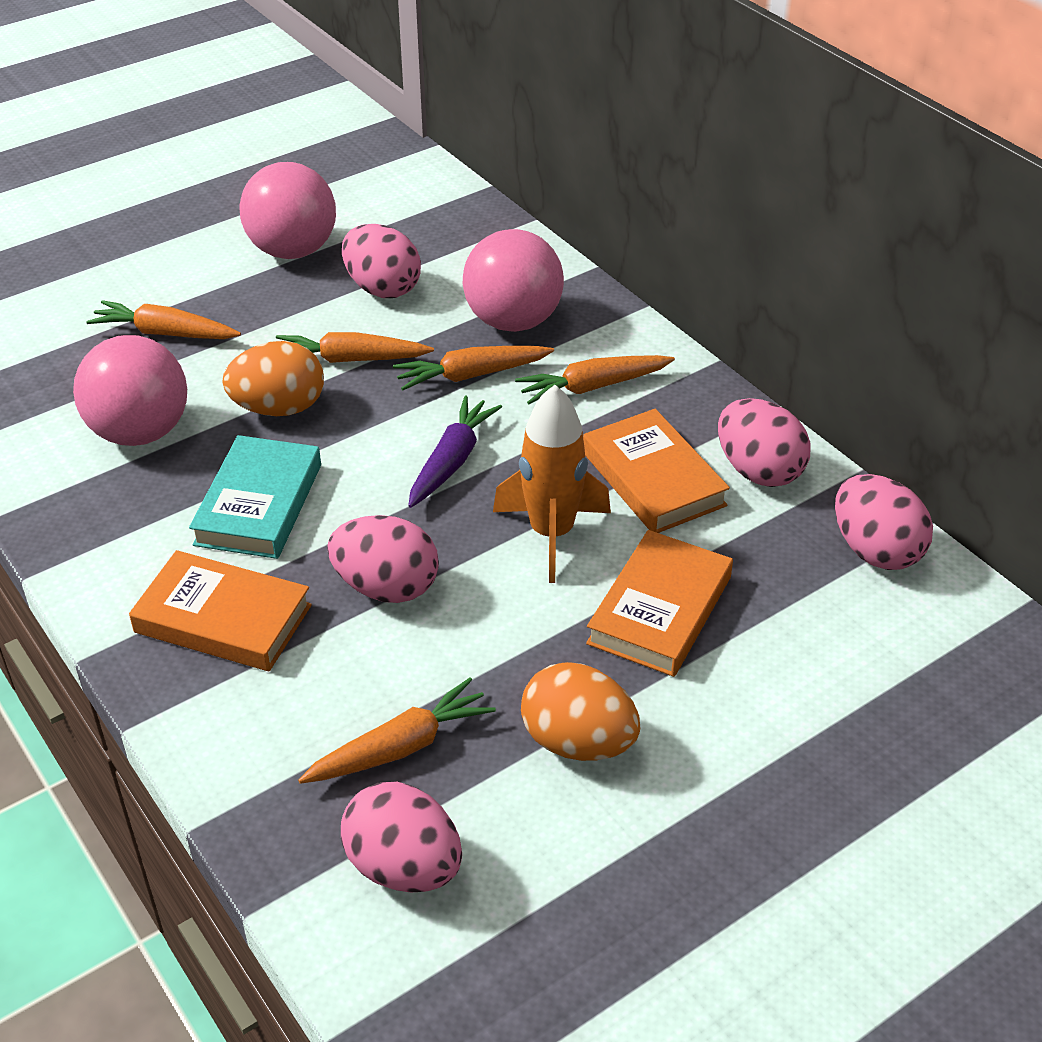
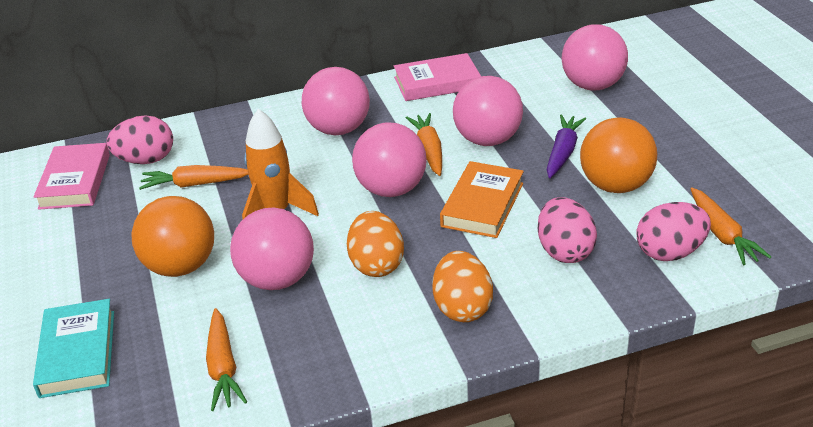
orange ball: 0 -> 2
orange book: 3 -> 1
orange carrot: 5 -> 4
pink ball: 3 -> 5
pink book: 0 -> 2
pink egg: 5 -> 3

